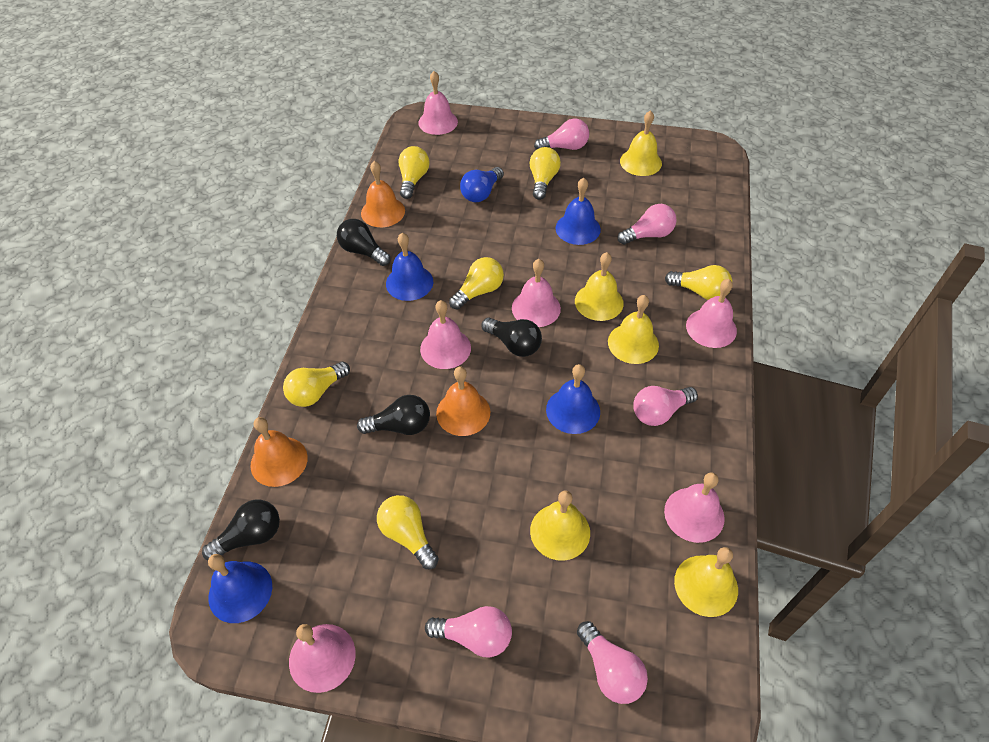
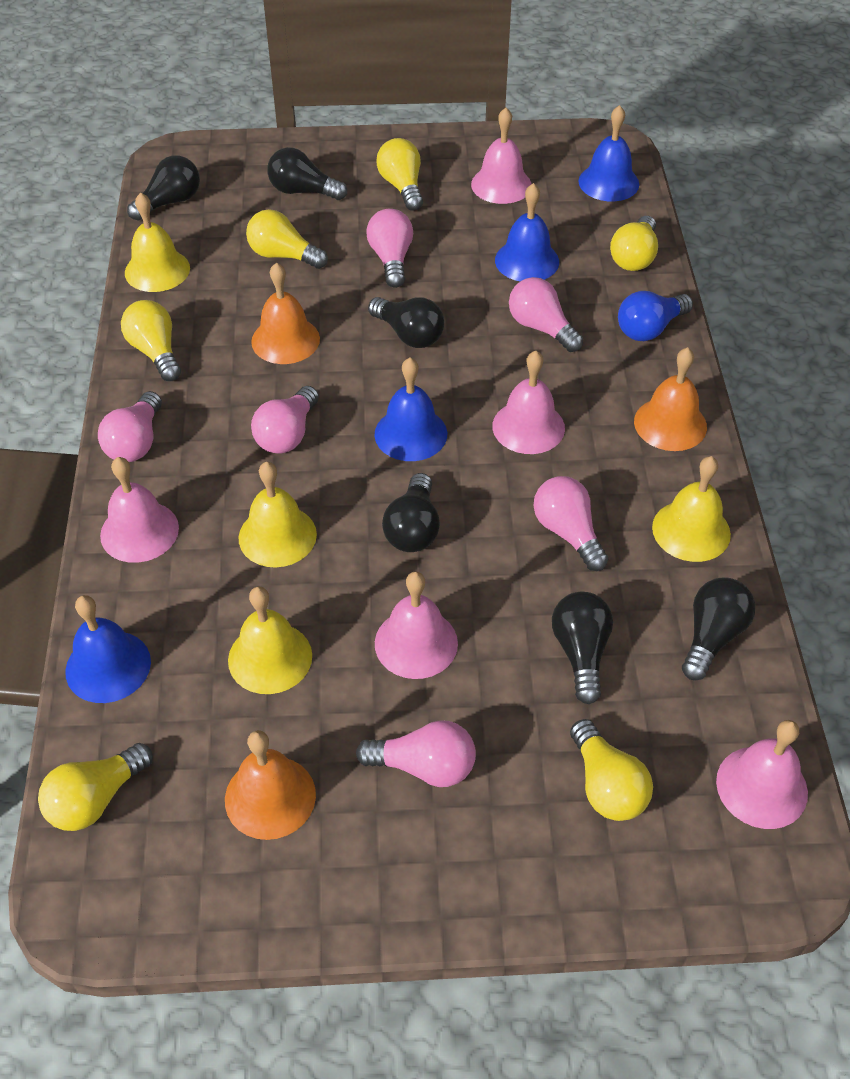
black light bulb: 4 -> 6
pink bell: 6 -> 5
pink light bulb: 5 -> 6
yellow bell: 5 -> 4

